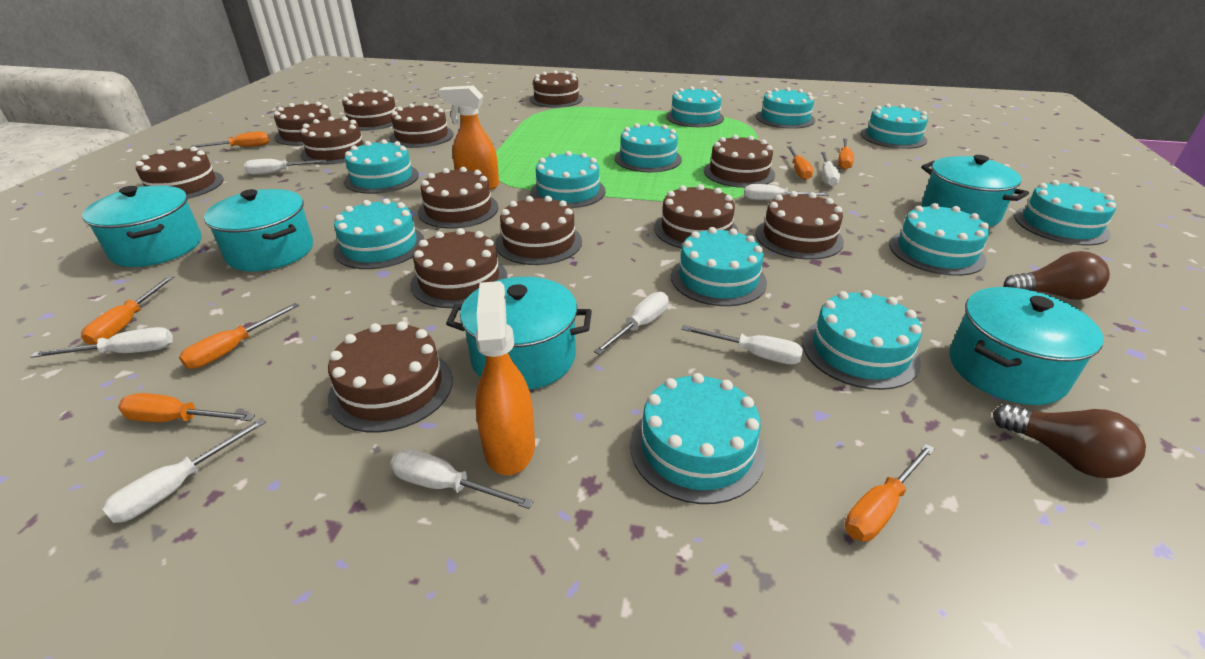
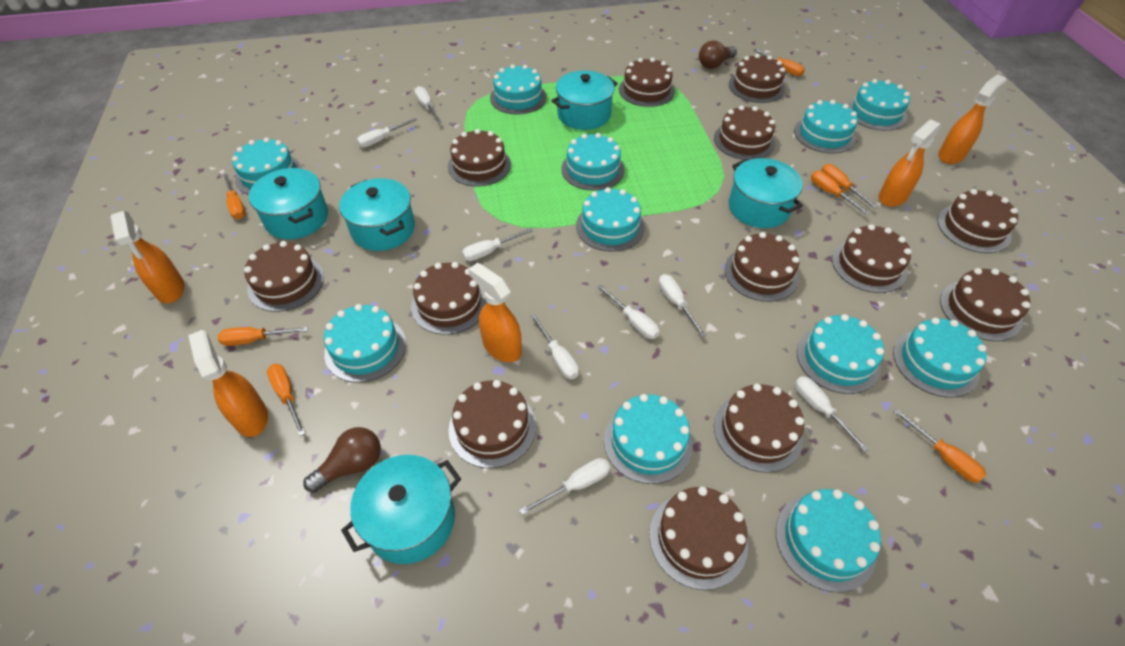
orange spray bottle: 2 -> 5
turquoise cake: 12 -> 11

